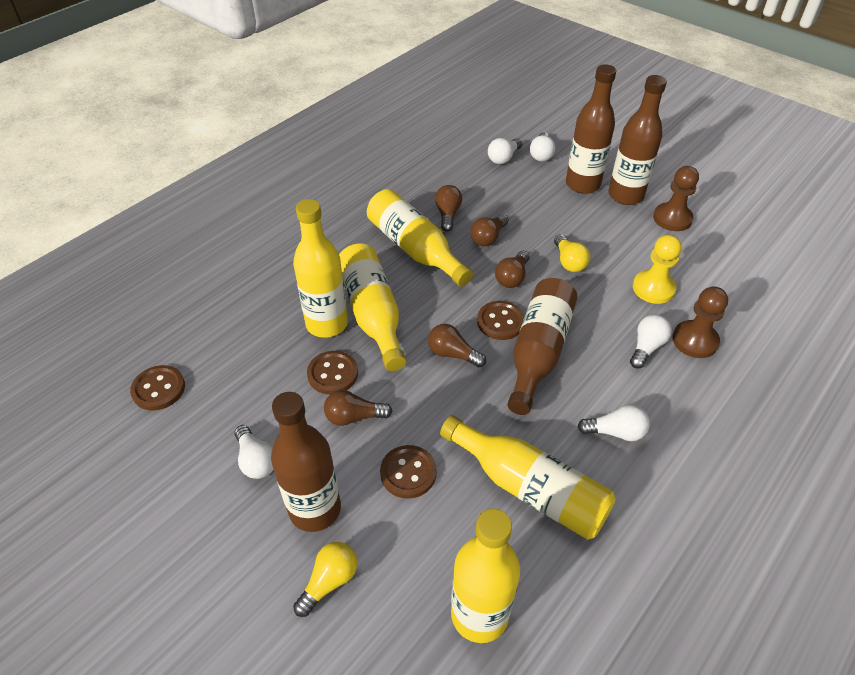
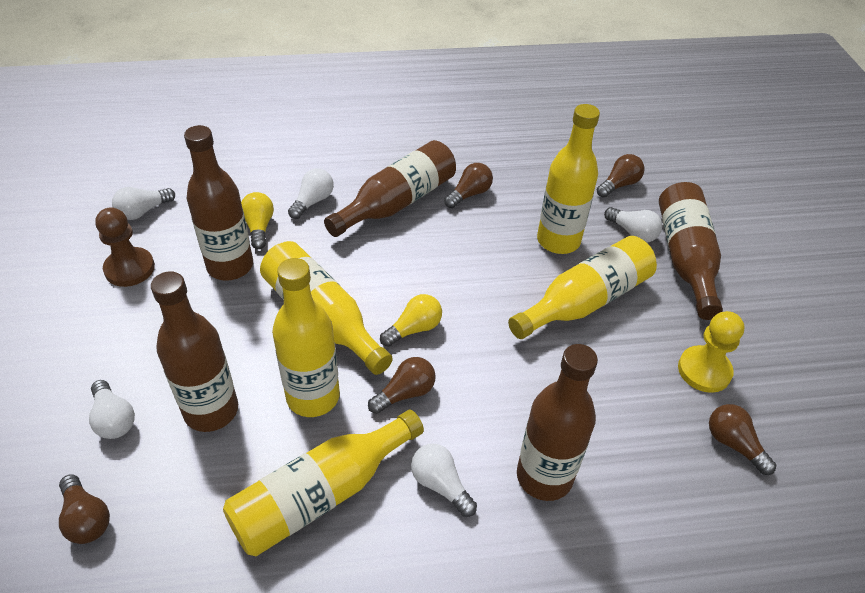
brown bottle: 4 -> 5
brown button: 4 -> 0
brown pawn: 2 -> 1

